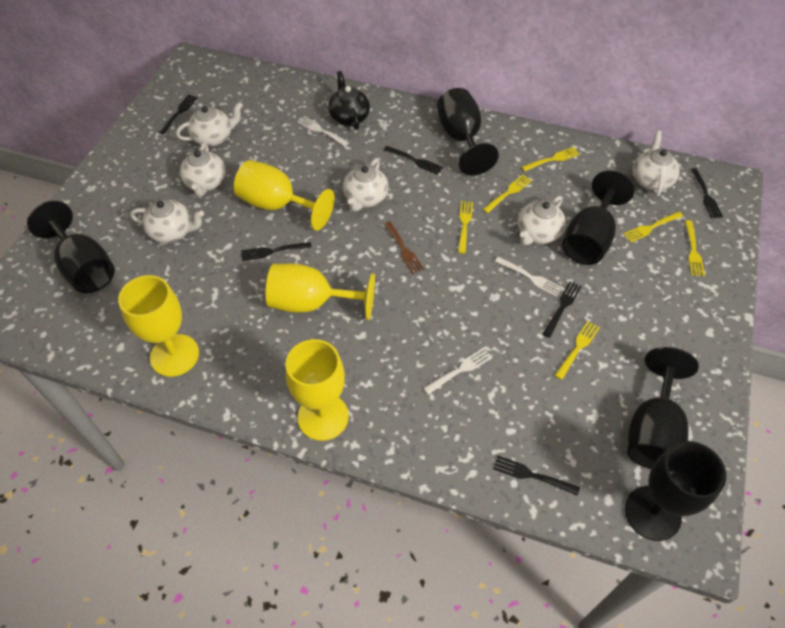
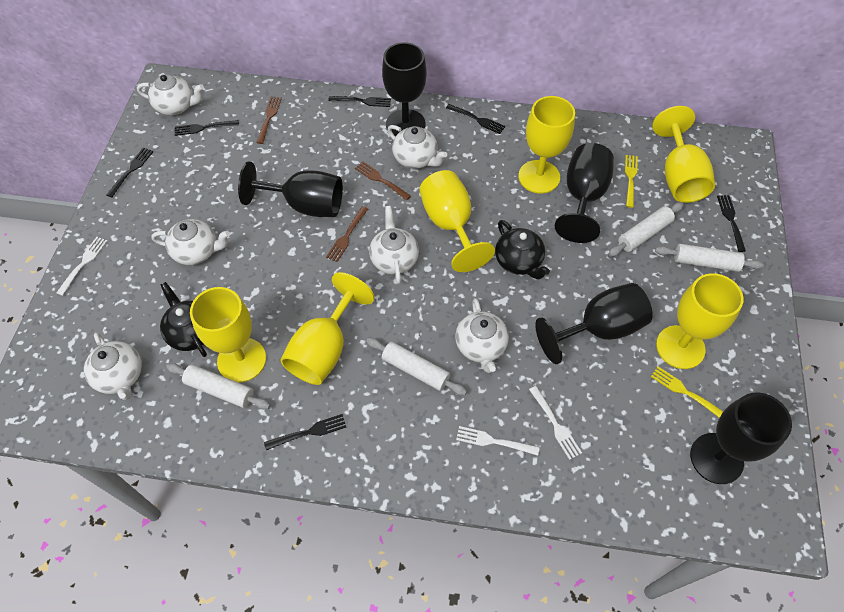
black teapot: 1 -> 2
brown fork: 1 -> 3
white rolling pin: 0 -> 4
yellow fork: 6 -> 2
yellow goblet: 4 -> 6

